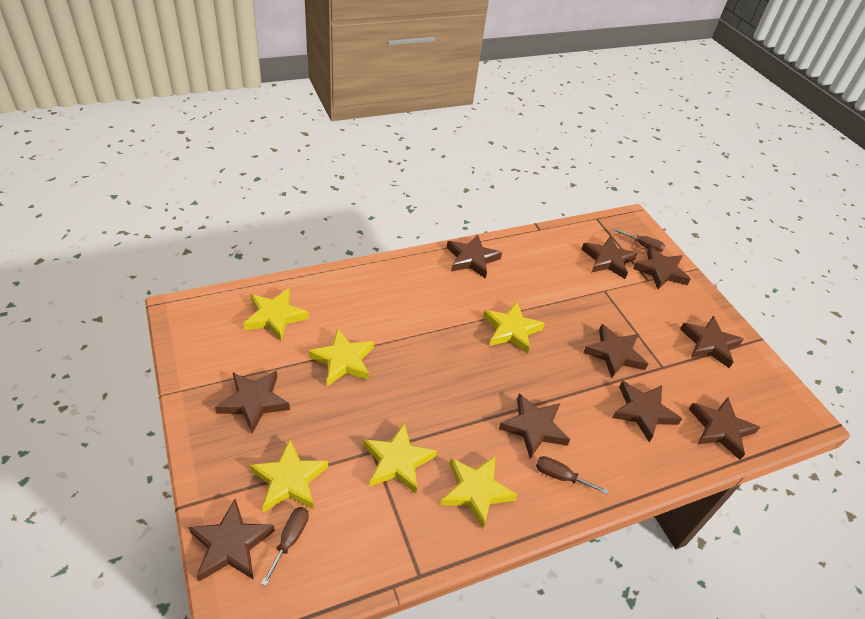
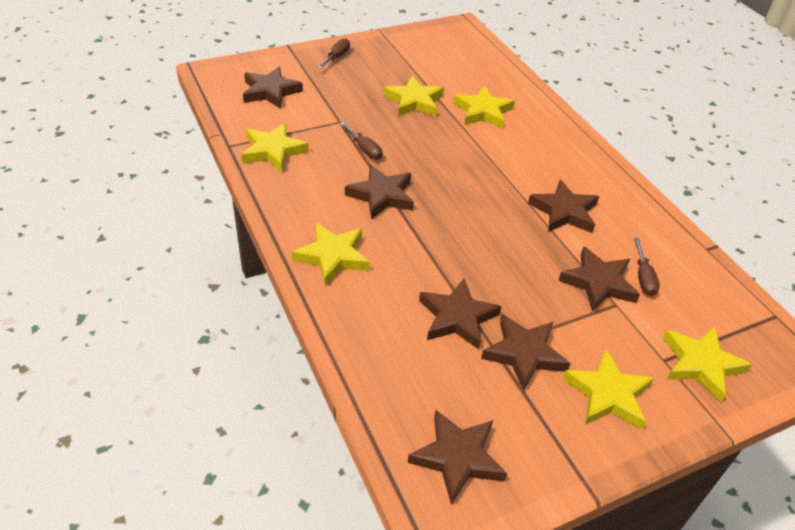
brown star: 10 -> 7

